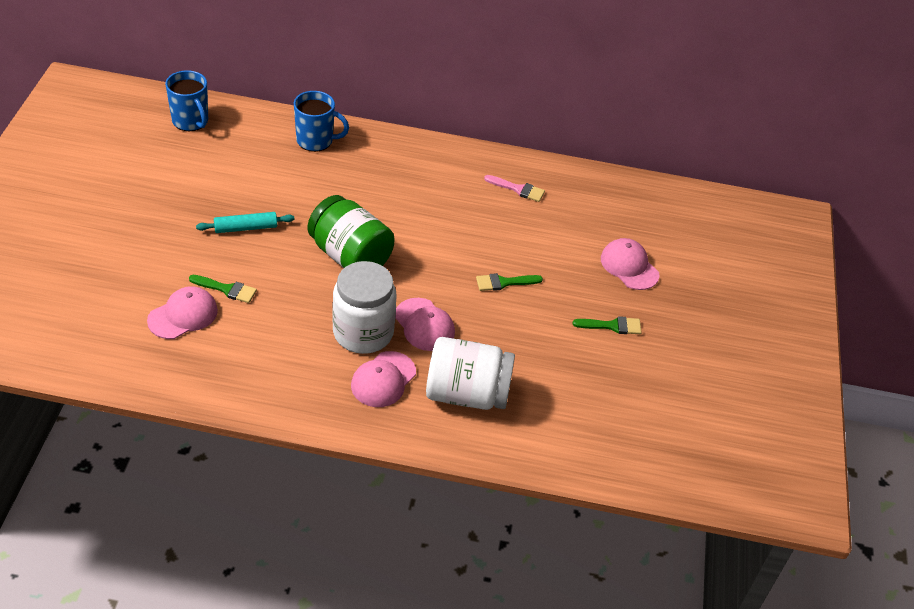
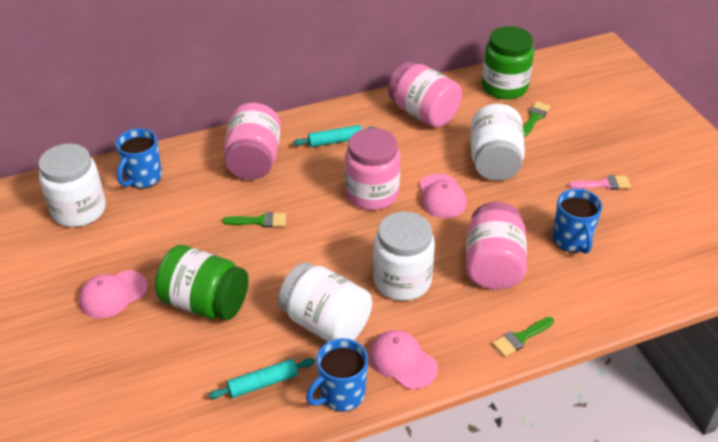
blue mug: 2 -> 3
green jar: 1 -> 2
pink cap: 4 -> 3
pink jar: 0 -> 4
turquoise rolling pin: 1 -> 2
white jar: 2 -> 4

